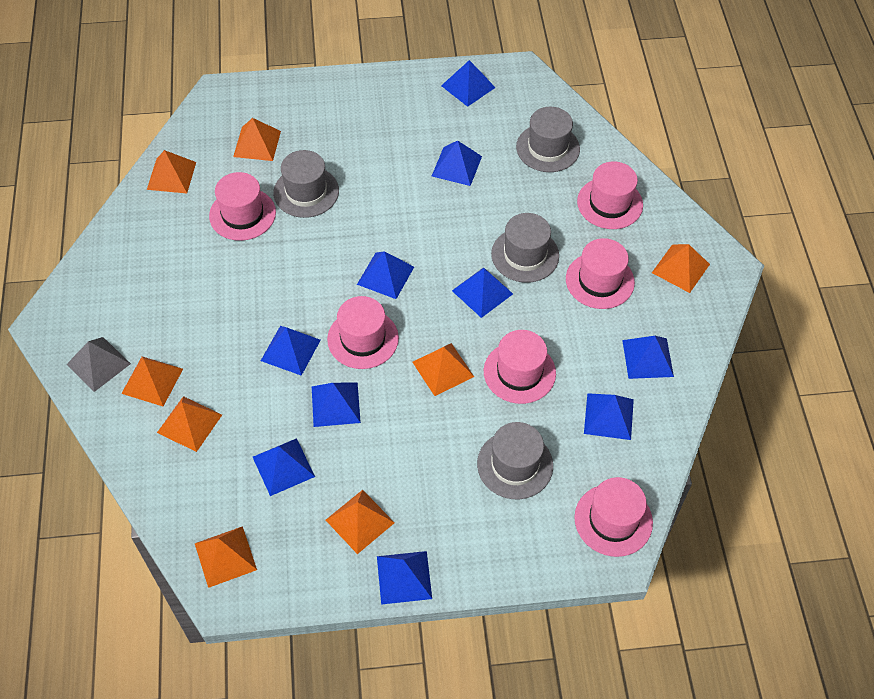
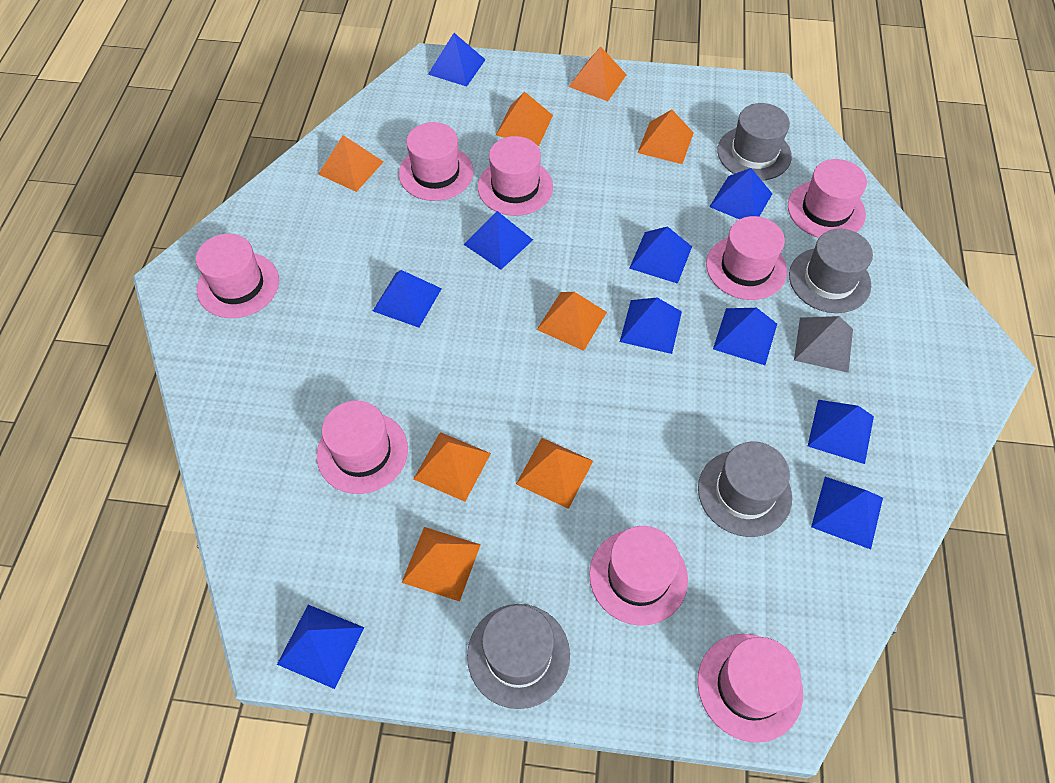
pink hat: 6 -> 8

